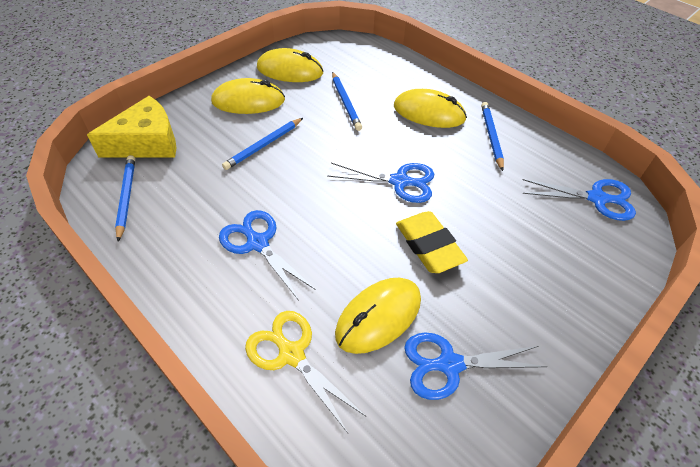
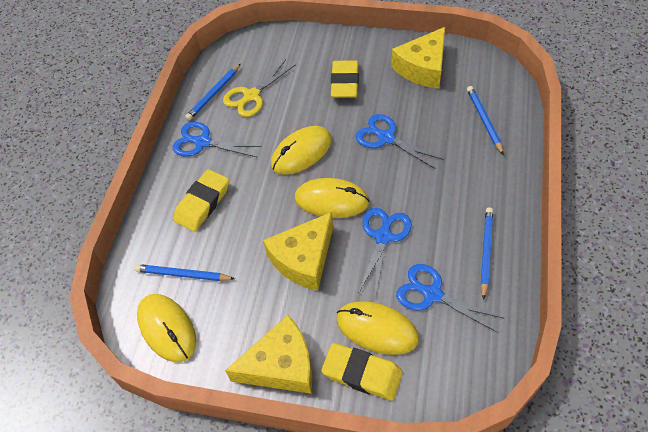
yellow cheese: 1 -> 3
yellow eraser: 1 -> 3

